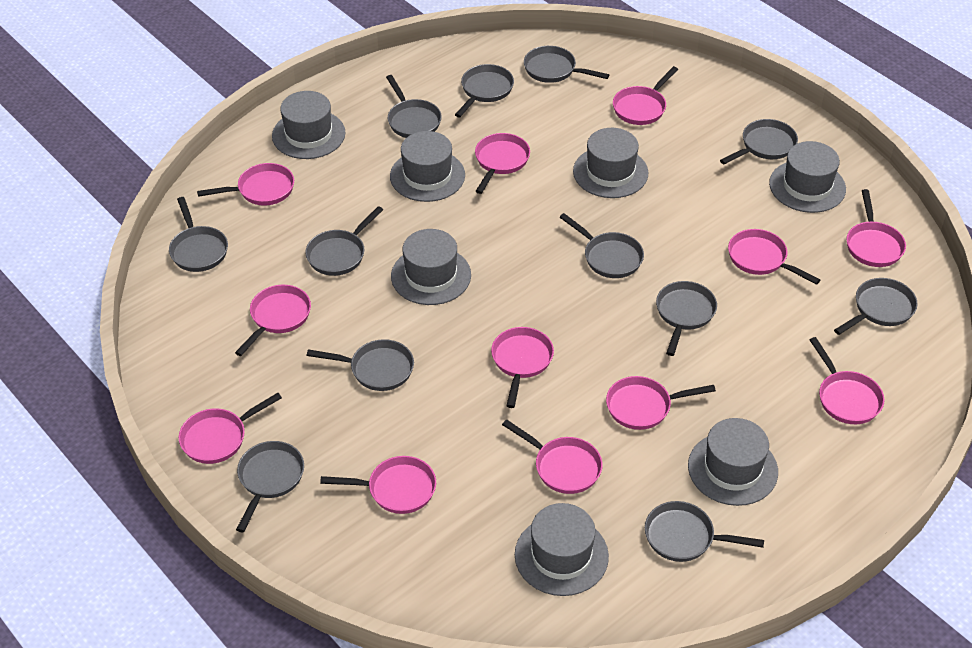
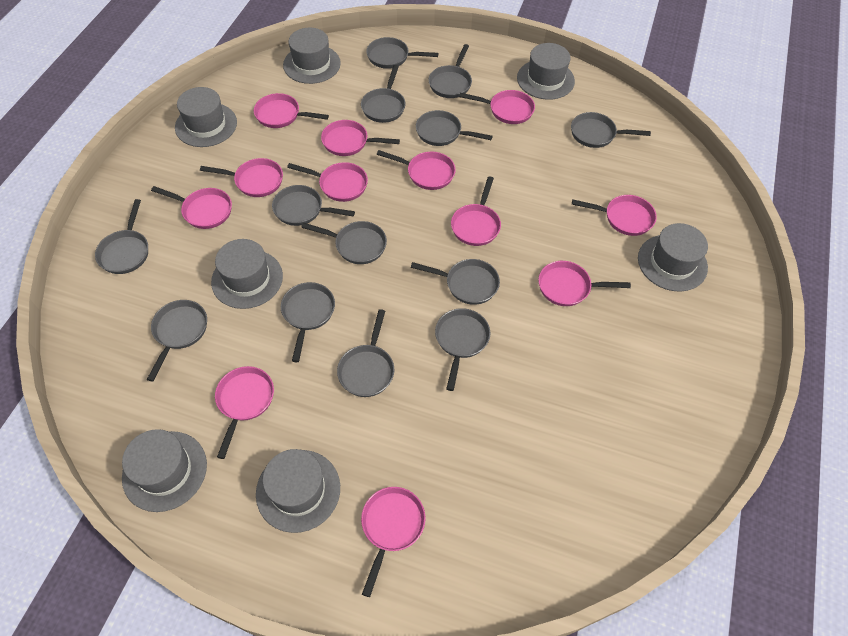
grey pan: 12 -> 13

